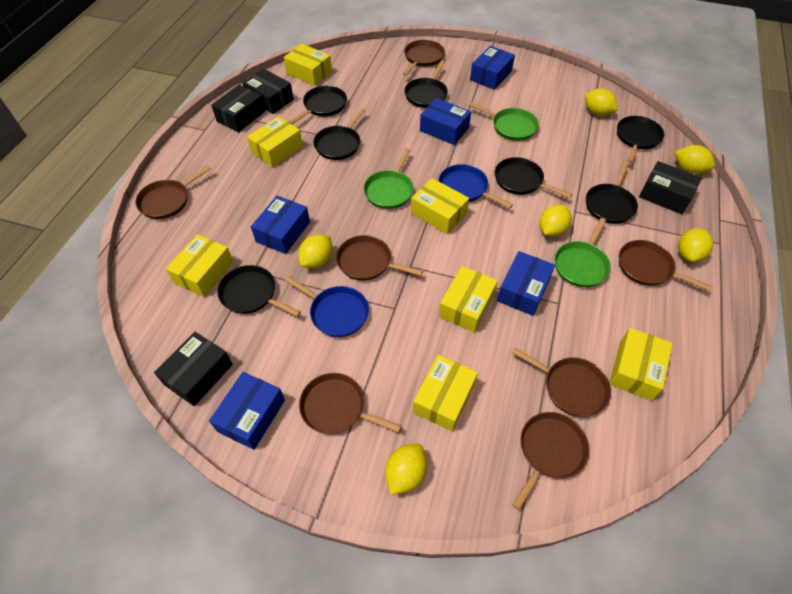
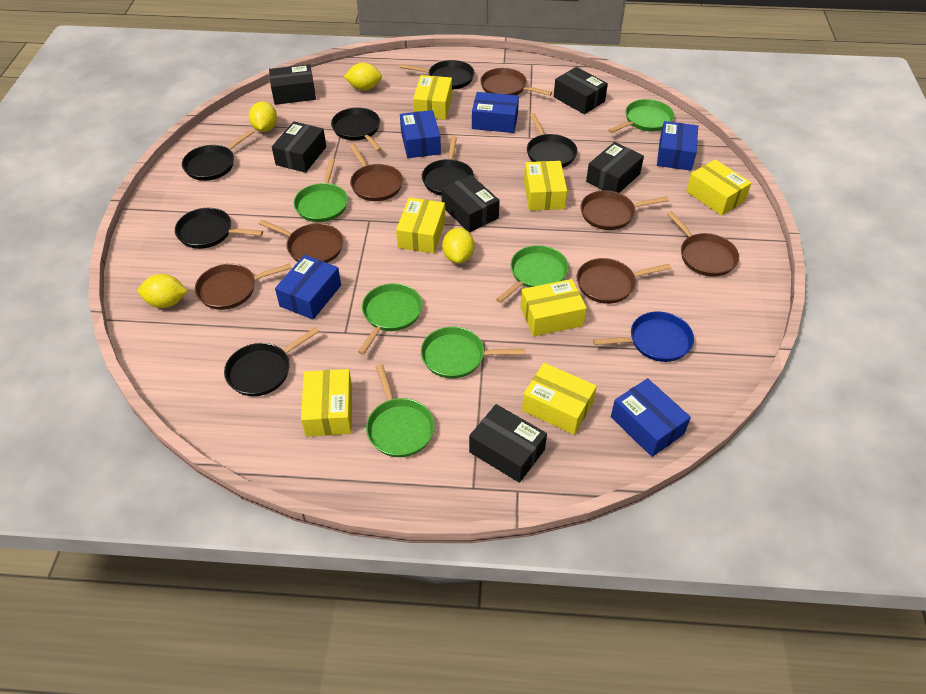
black box: 4 -> 6
blue pan: 2 -> 1
green pan: 3 -> 6
yellow lemon: 6 -> 4

